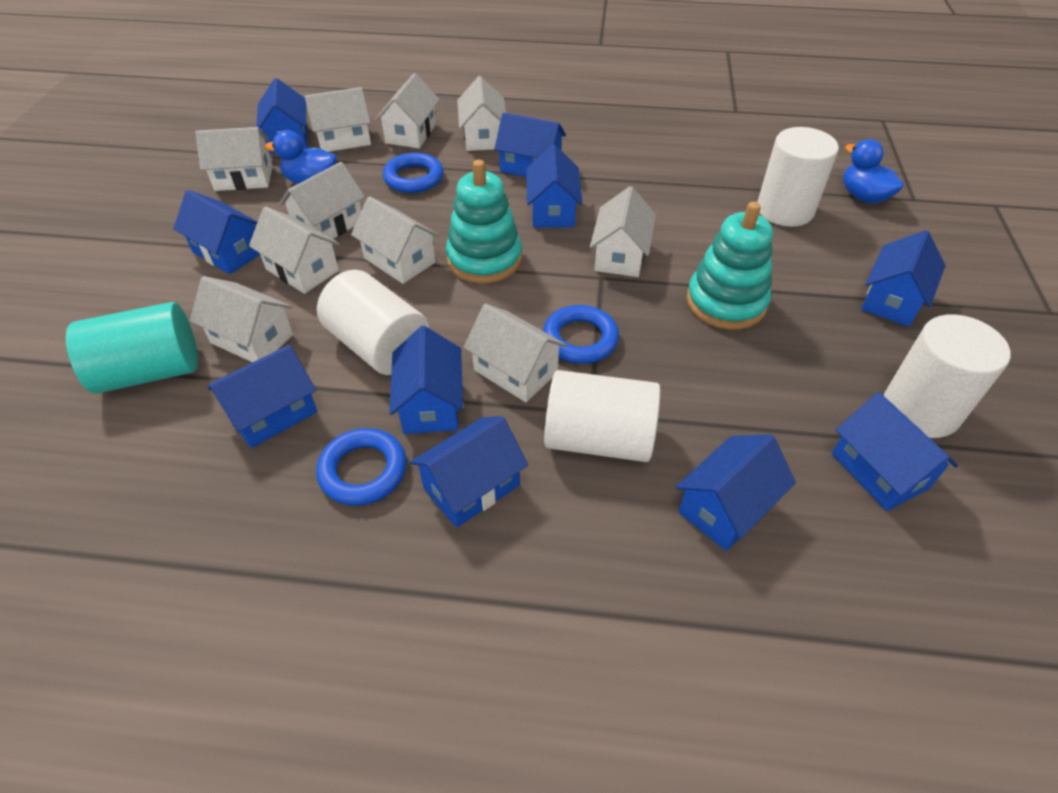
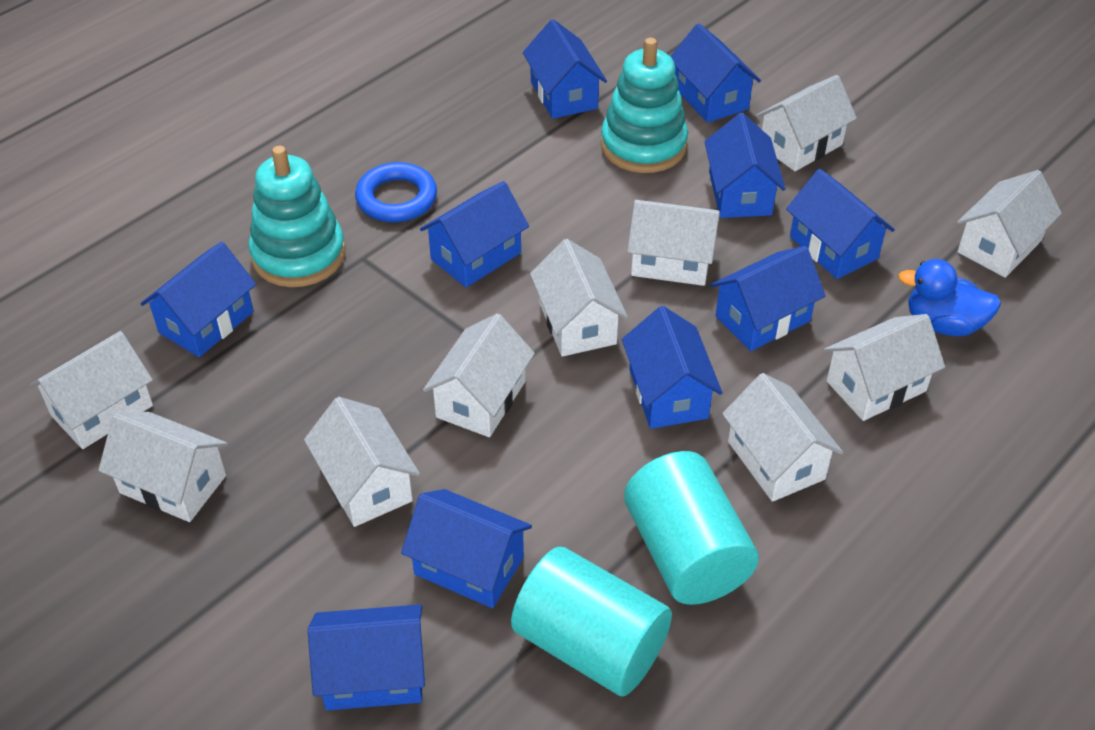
blue duck: 2 -> 1
blue ring: 3 -> 1
turquoise cylinder: 1 -> 2
white cylinder: 4 -> 0

